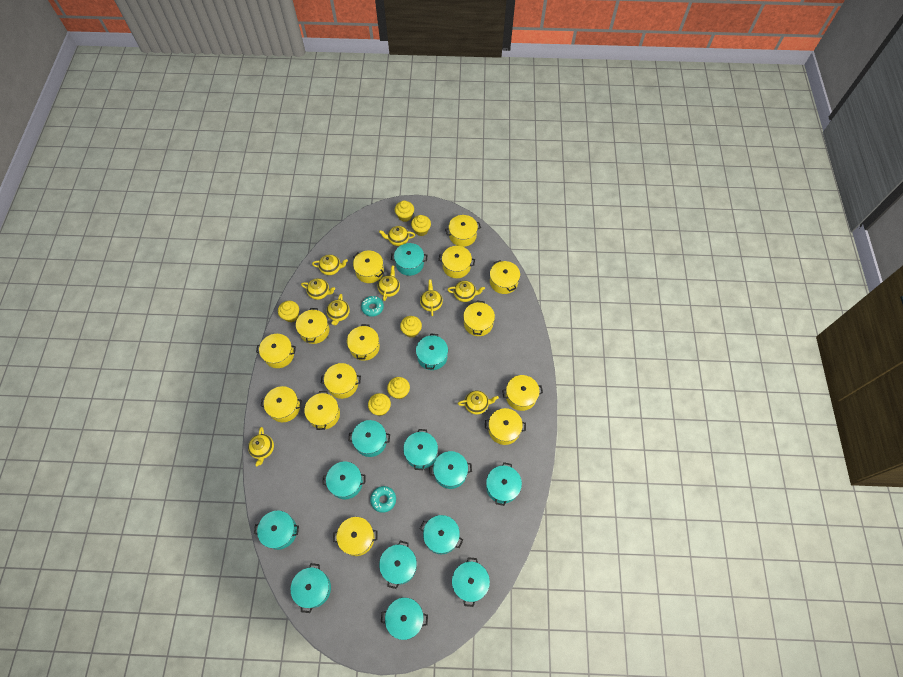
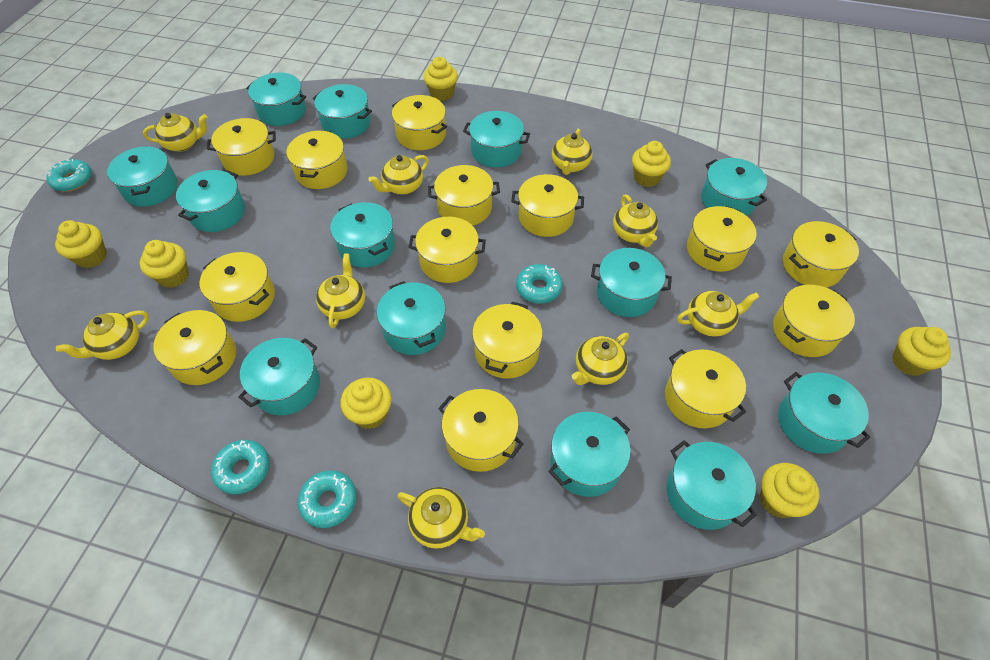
turquoise donut: 2 -> 4
yellow cupcake: 6 -> 7

